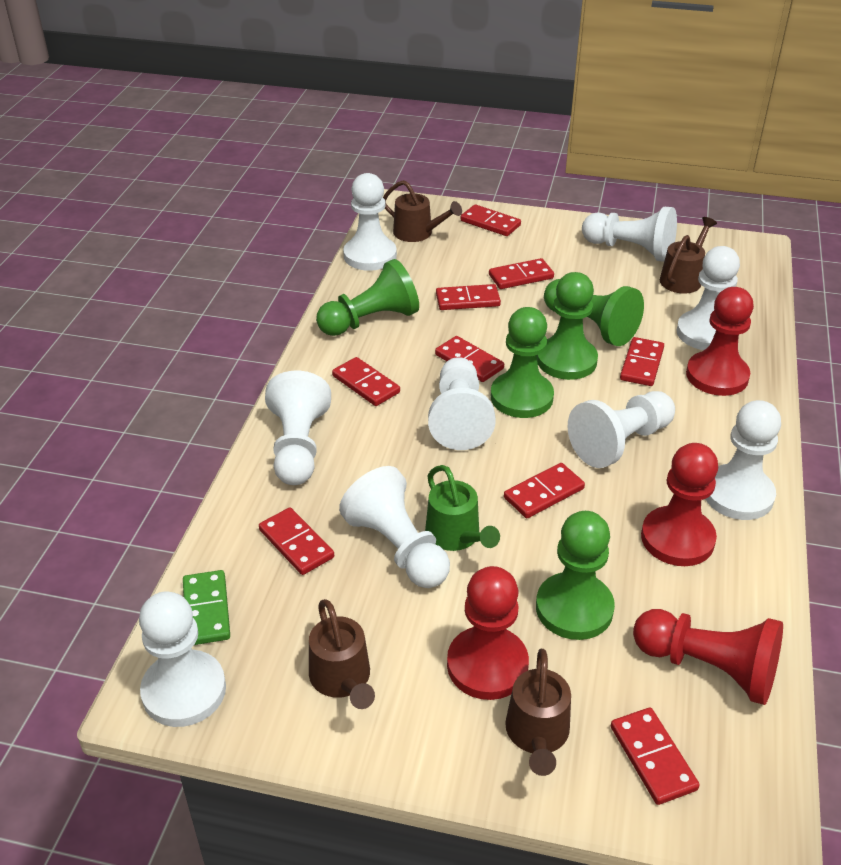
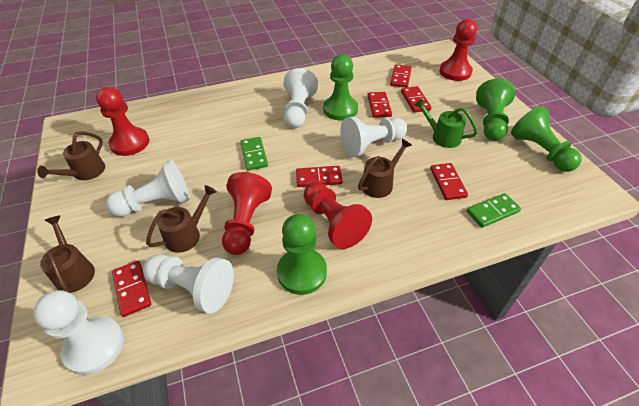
green domino: 1 -> 2
green pawn: 5 -> 4
red domino: 9 -> 6
white pawn: 9 -> 5

